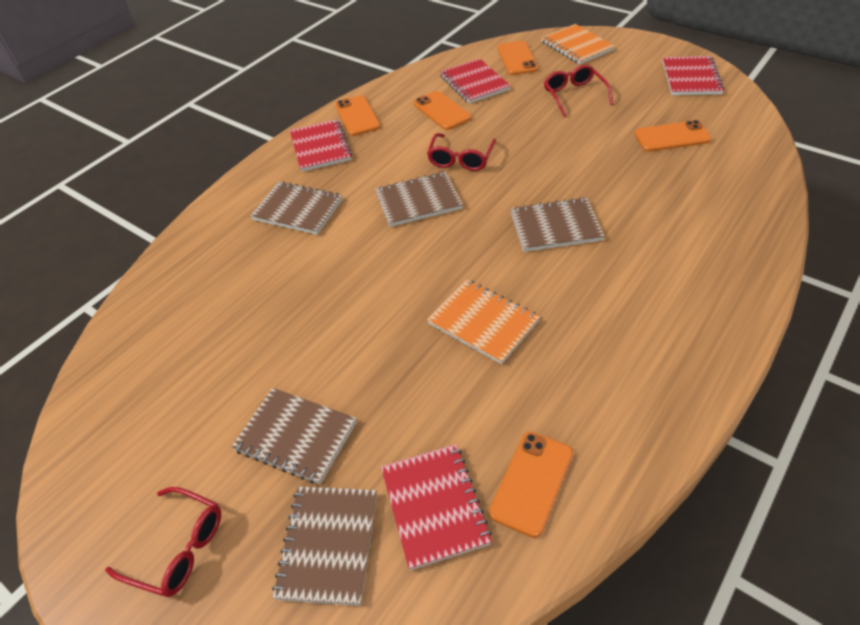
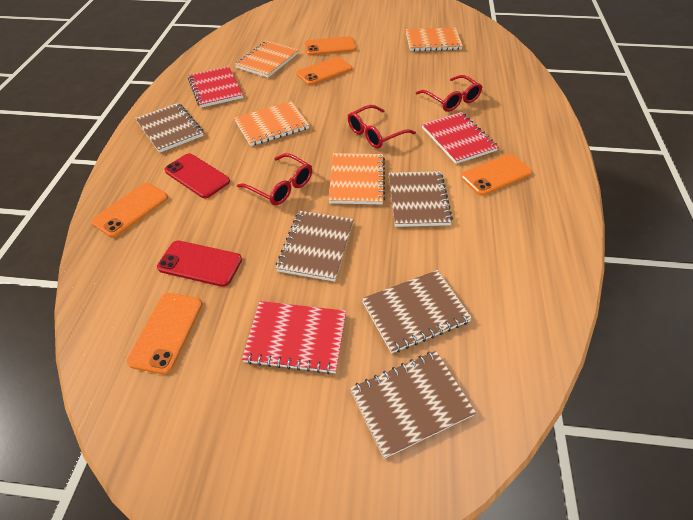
orange notebook: 2 -> 4
red notebook: 4 -> 3
red phone: 0 -> 2

